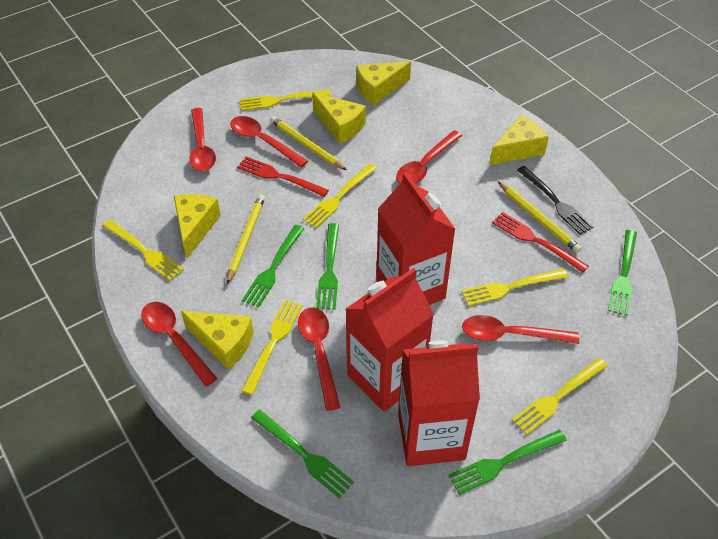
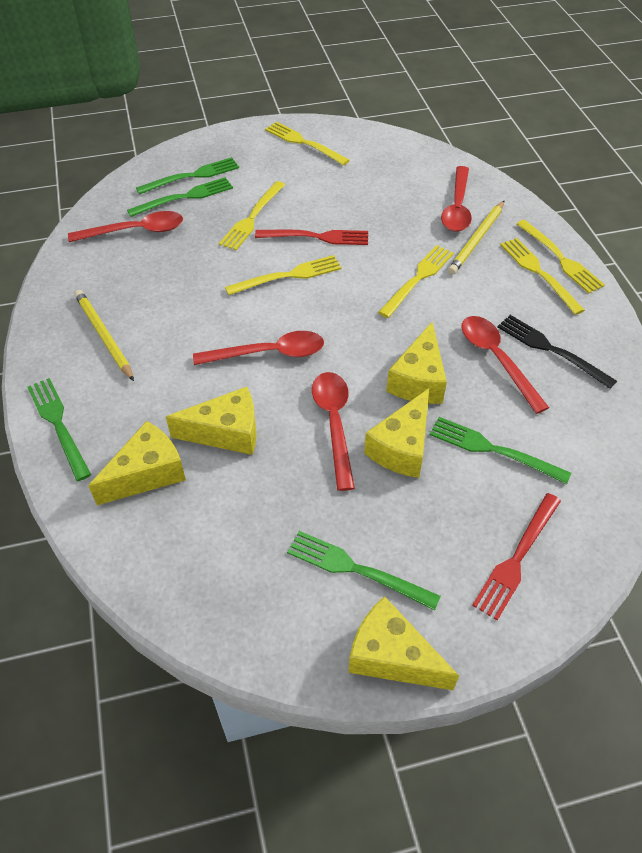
red carton: 3 -> 0
red spoon: 6 -> 5
yellow pencil: 3 -> 2

